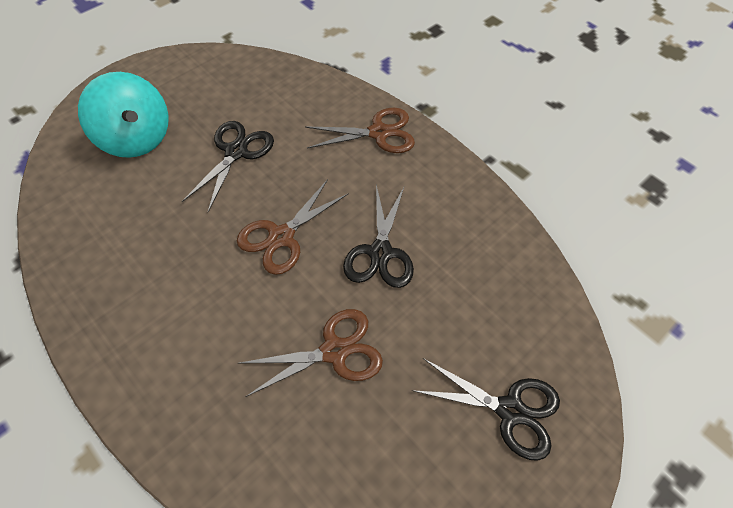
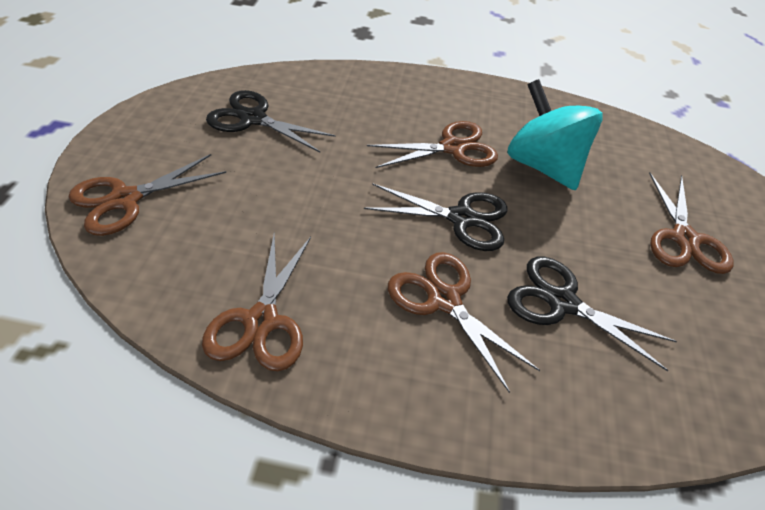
brown scissors: 3 -> 5

